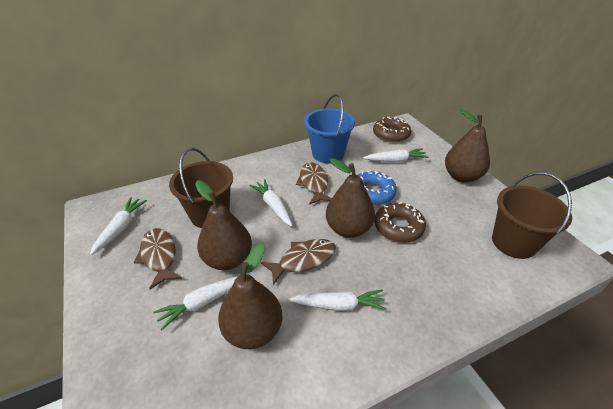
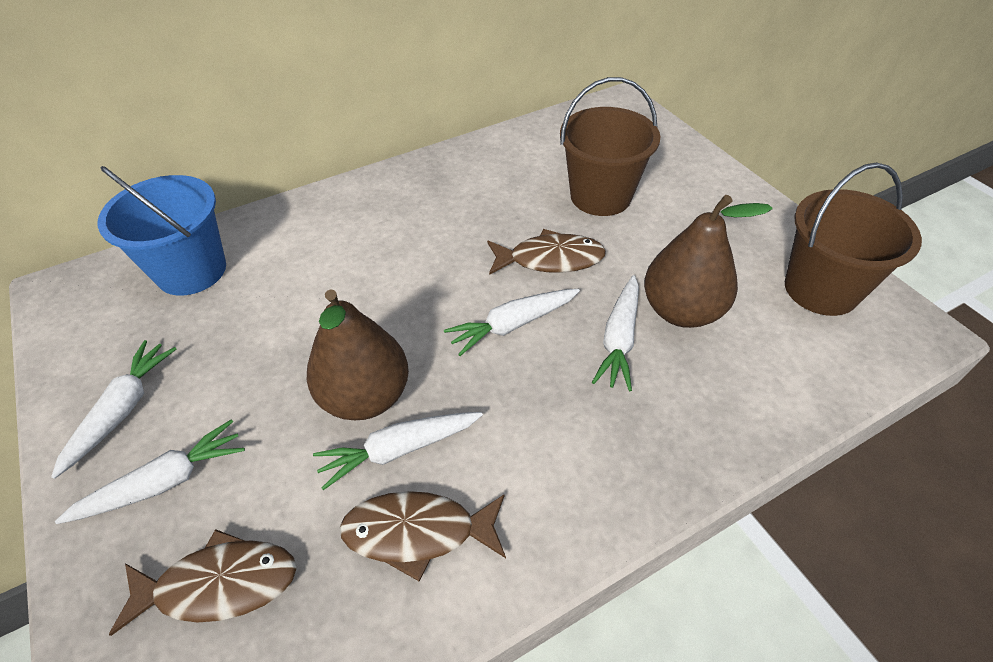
blue donut: 1 -> 0
brown donut: 2 -> 0
brown pear: 4 -> 2

